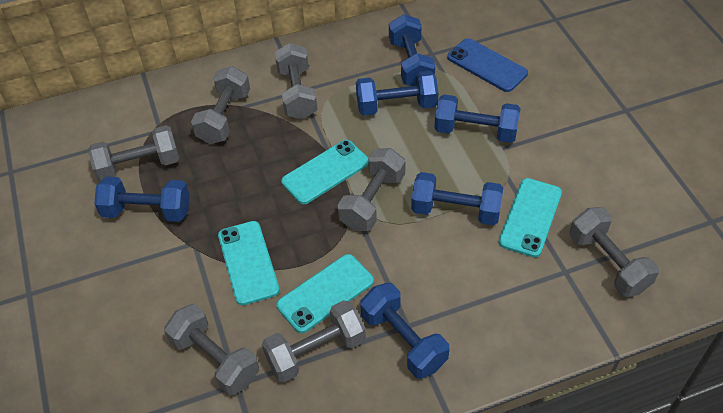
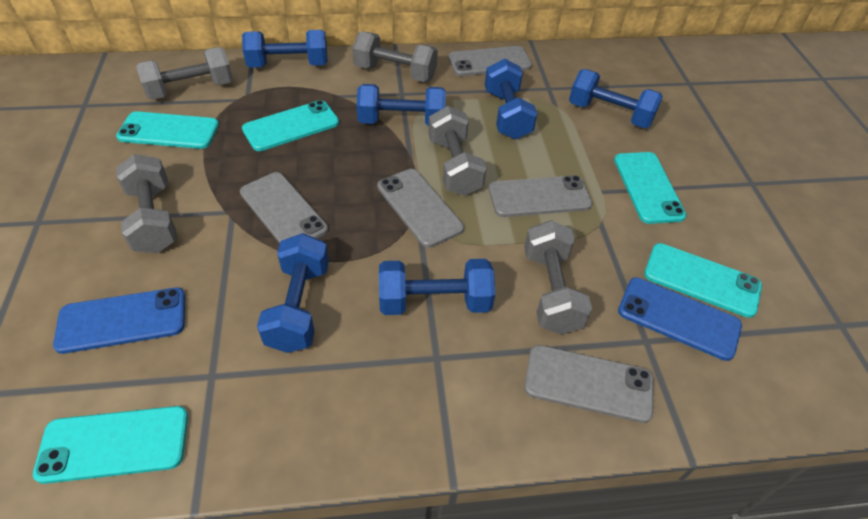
blue phone: 1 -> 2
grey dumbbell: 7 -> 5
grey phone: 0 -> 5
turquoise phone: 4 -> 5

